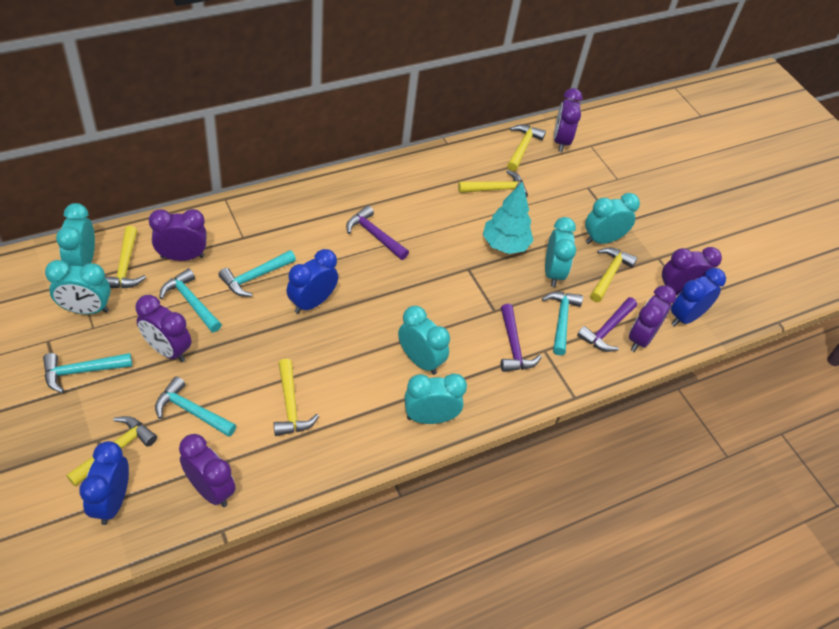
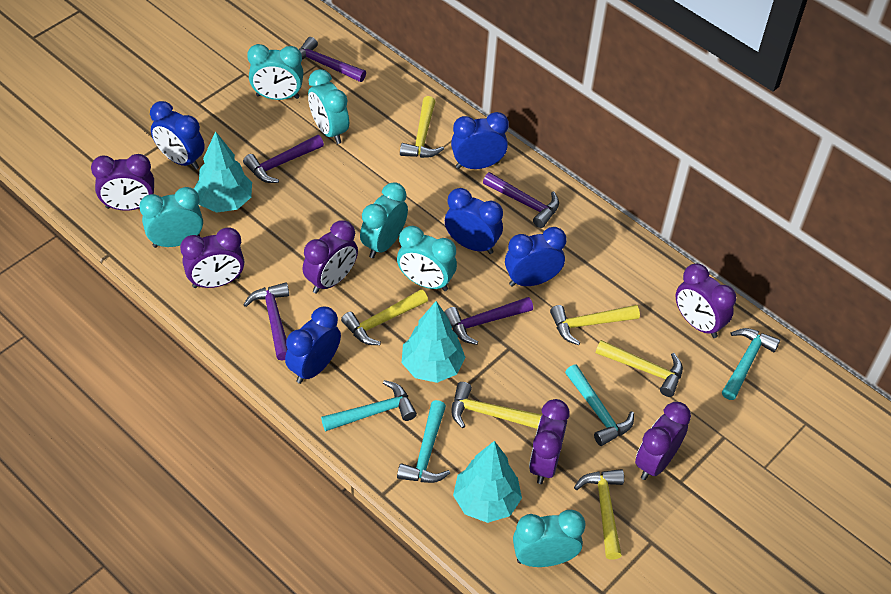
blue clock: 3 -> 5
purple hammer: 3 -> 5
turquoise hammer: 5 -> 4
turquoise tree: 1 -> 3

